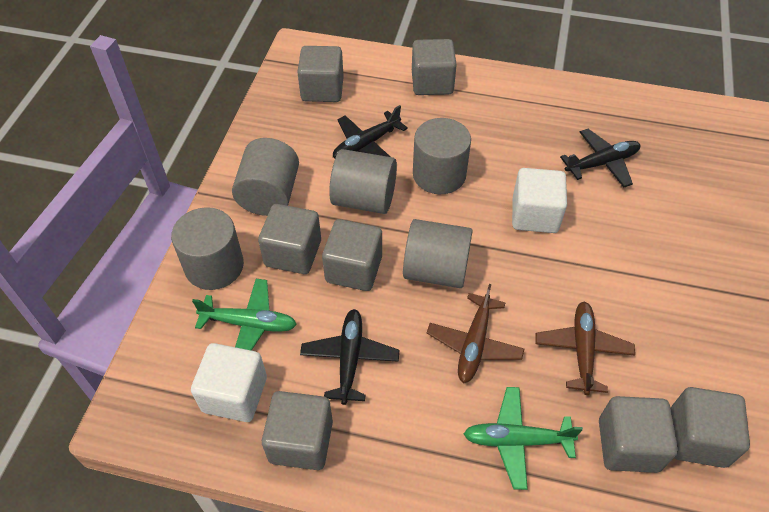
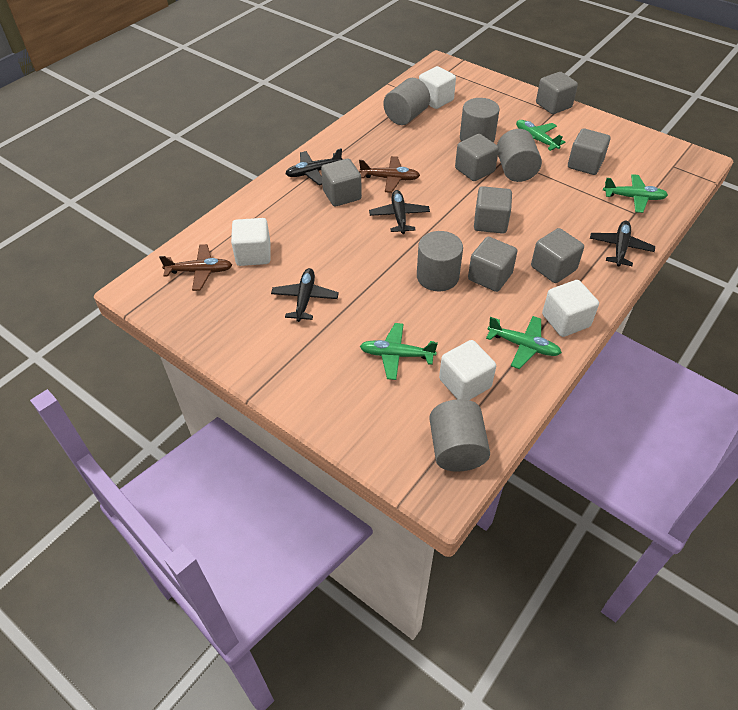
black plane: 3 -> 4
green plane: 2 -> 4
white cube: 2 -> 4

